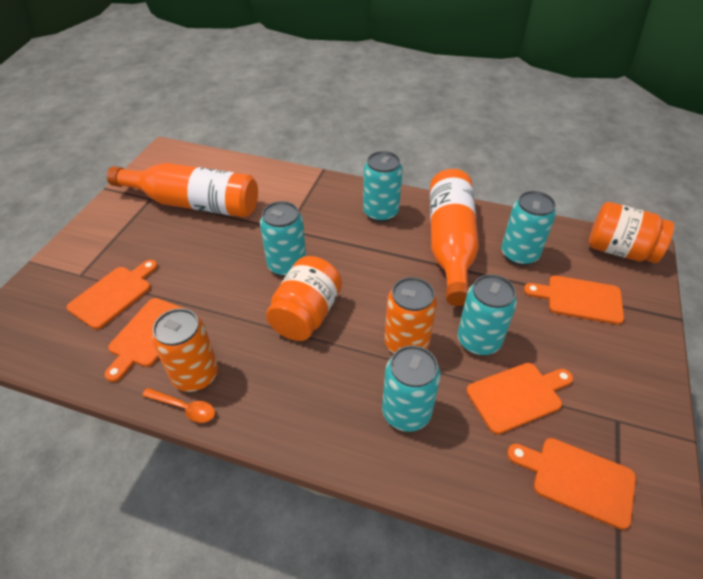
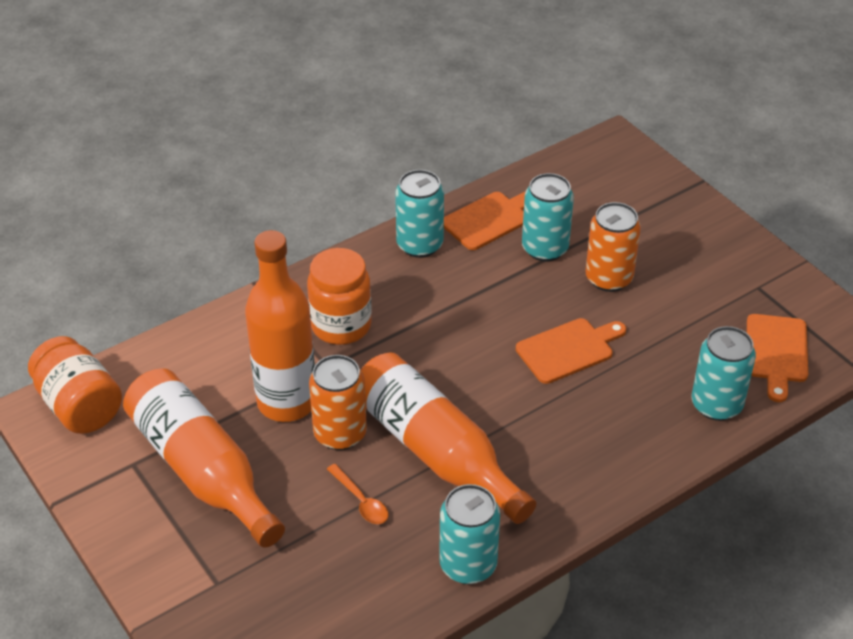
orange bottle: 2 -> 3
orange cutting board: 5 -> 3
turquoise can: 5 -> 4

